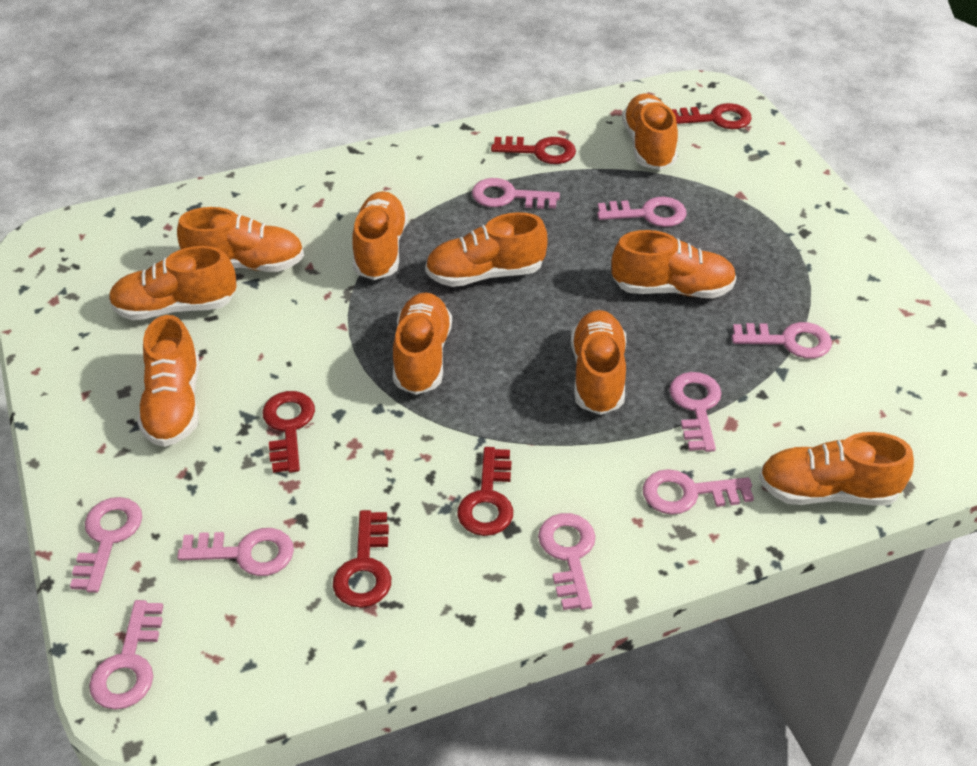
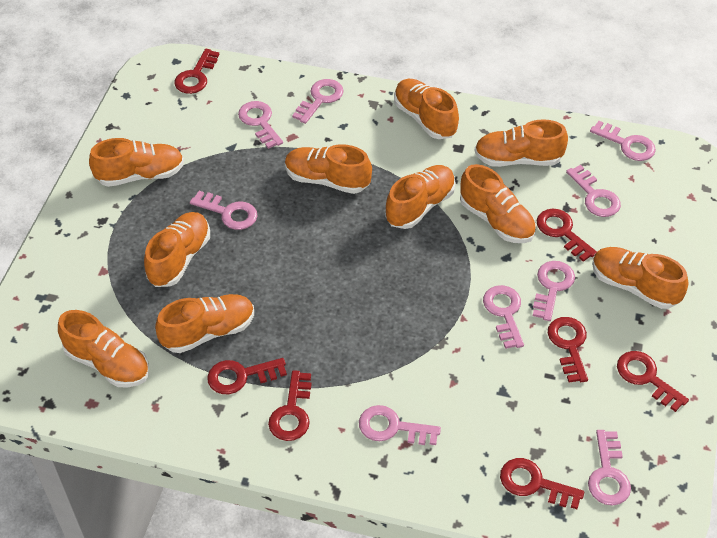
red key: 5 -> 7

